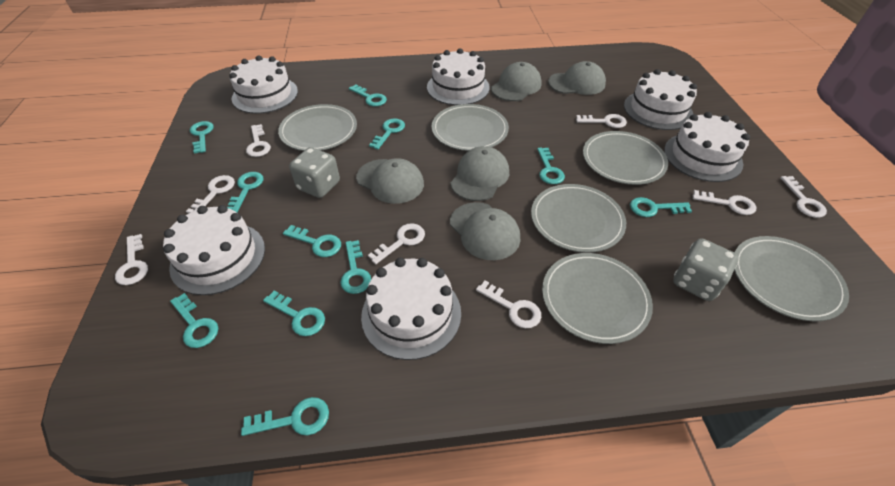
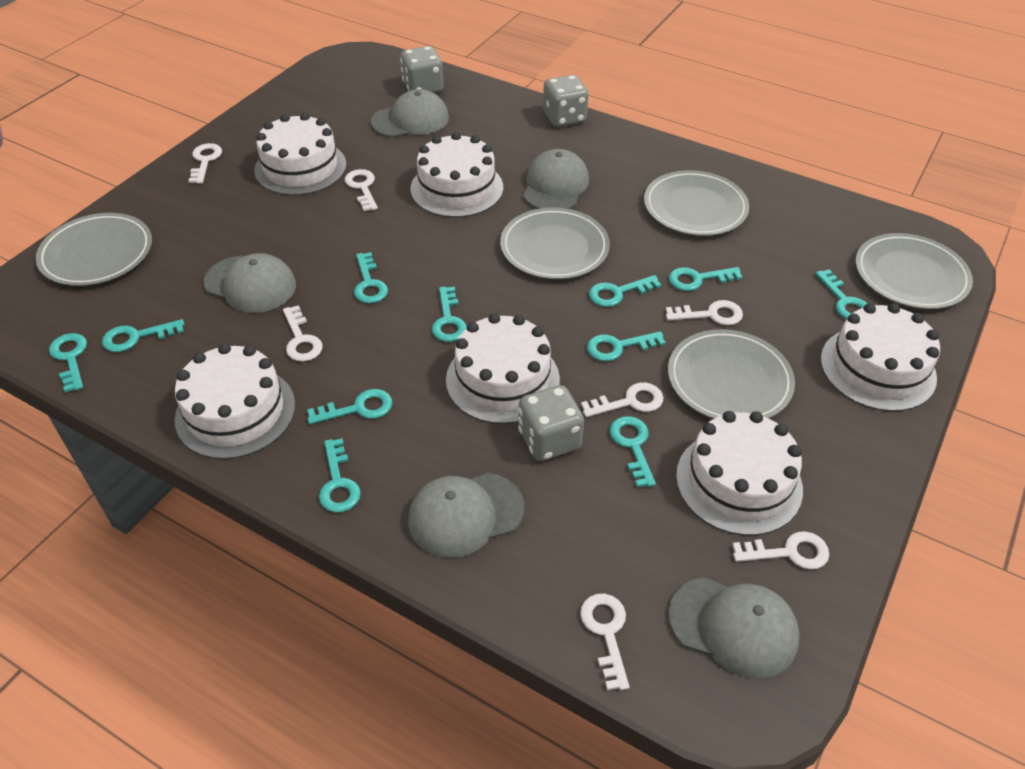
grey dice: 2 -> 3
grey plate: 6 -> 5
white key: 8 -> 7

